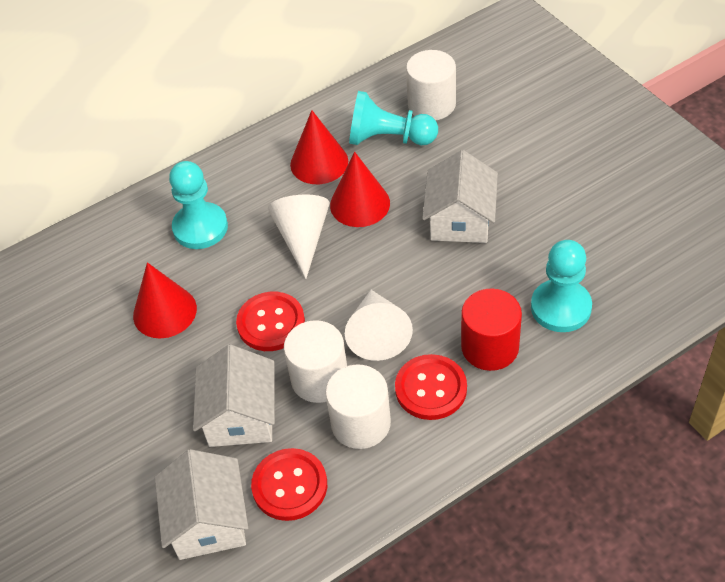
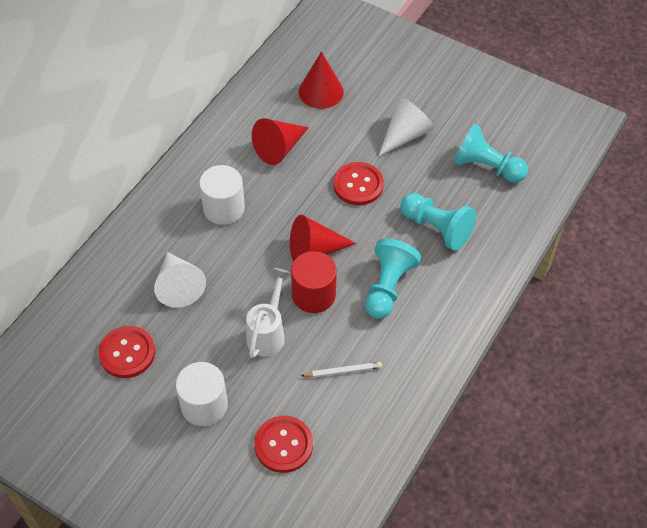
white cylinder: 3 -> 2
white house: 3 -> 0
white pencil: 0 -> 1
white watering can: 0 -> 1

